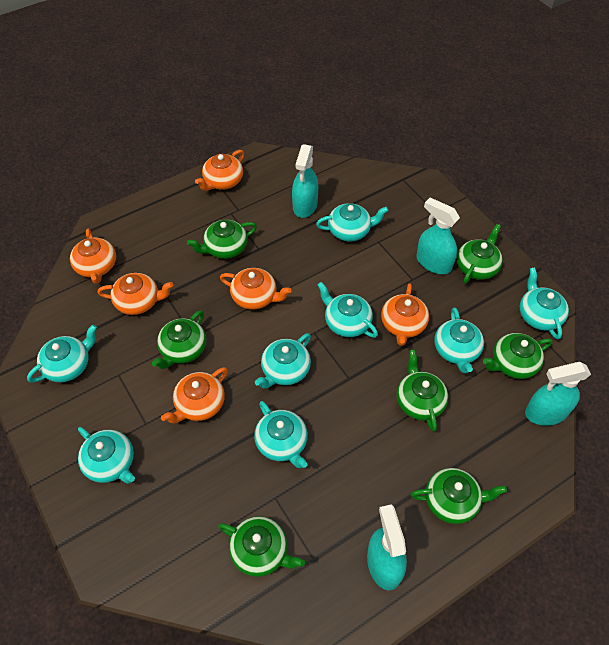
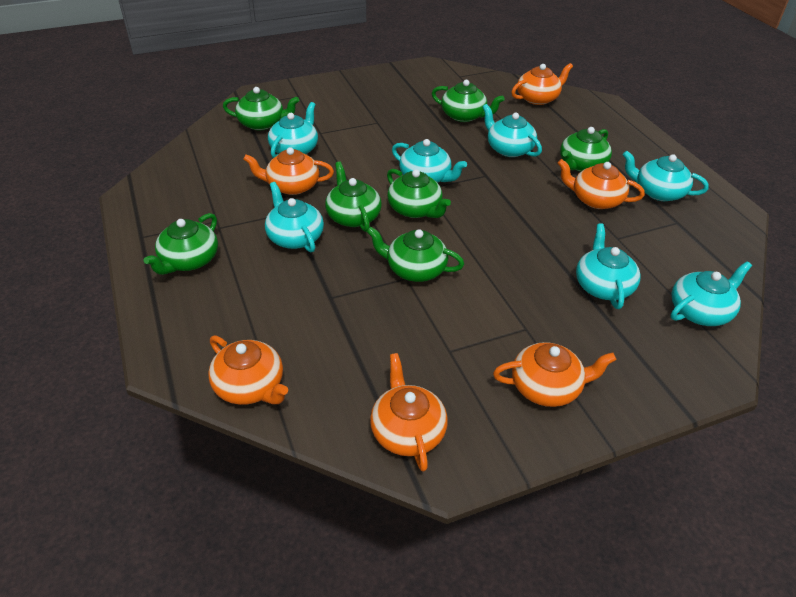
turquoise spray bottle: 4 -> 0
turquoise teapot: 8 -> 7

